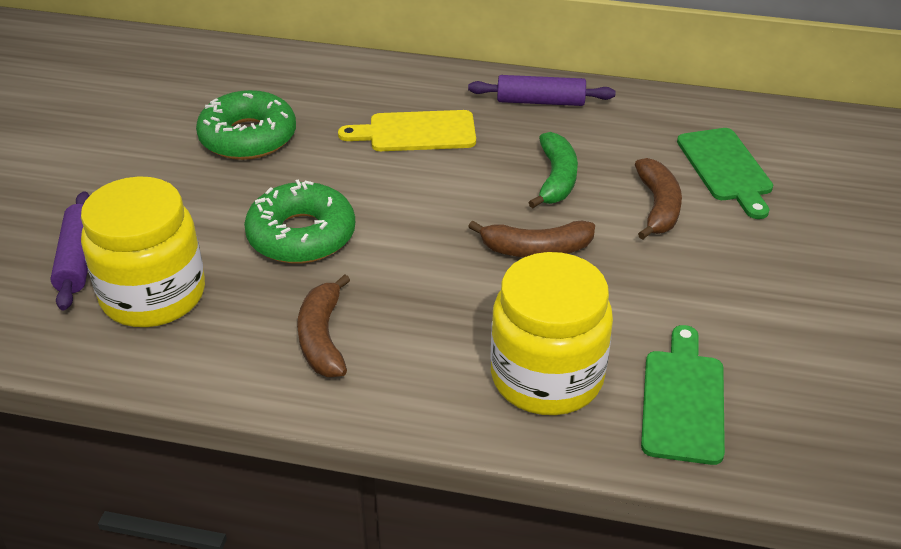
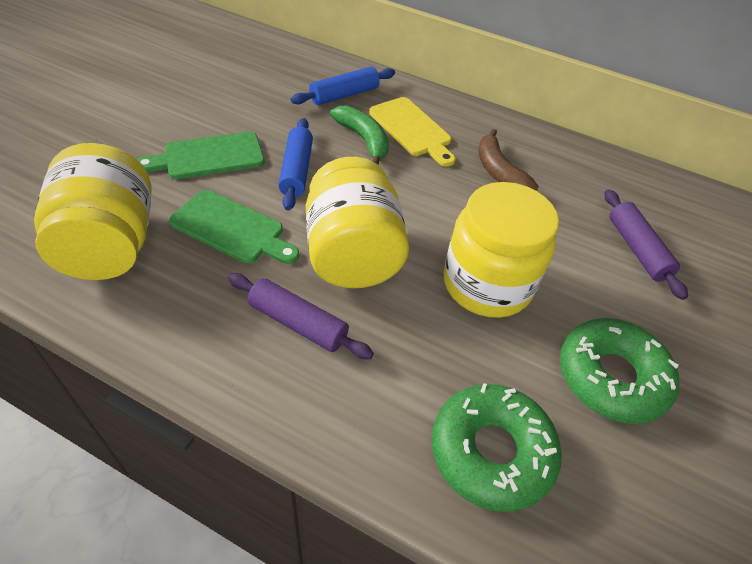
blue rolling pin: 0 -> 2
brown banana: 3 -> 1
yellow jar: 2 -> 3

